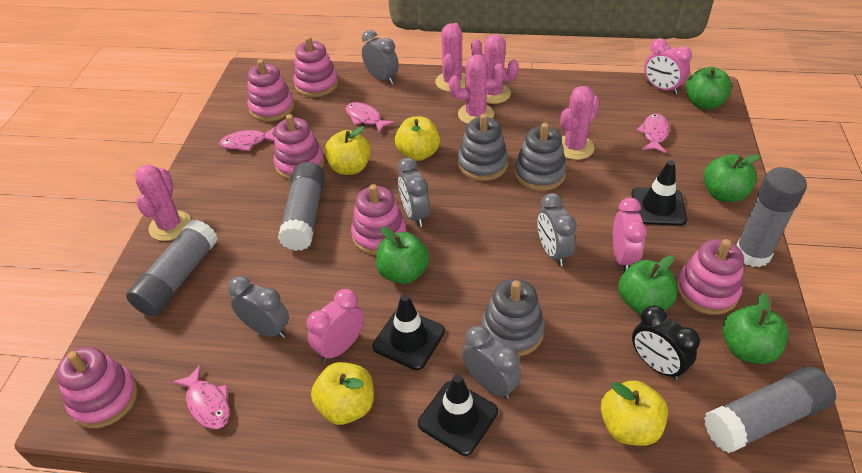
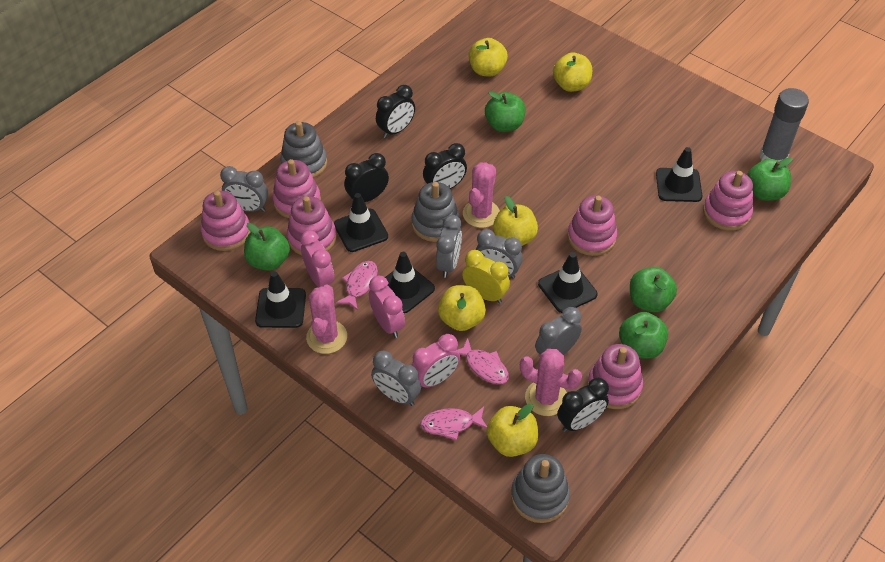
black clock: 1 -> 4
black traffic cone: 3 -> 5
grey glue stick: 4 -> 1
pink cactus: 5 -> 3
pink fish: 4 -> 3
yellow apple: 4 -> 5
yellow clock: 0 -> 1

